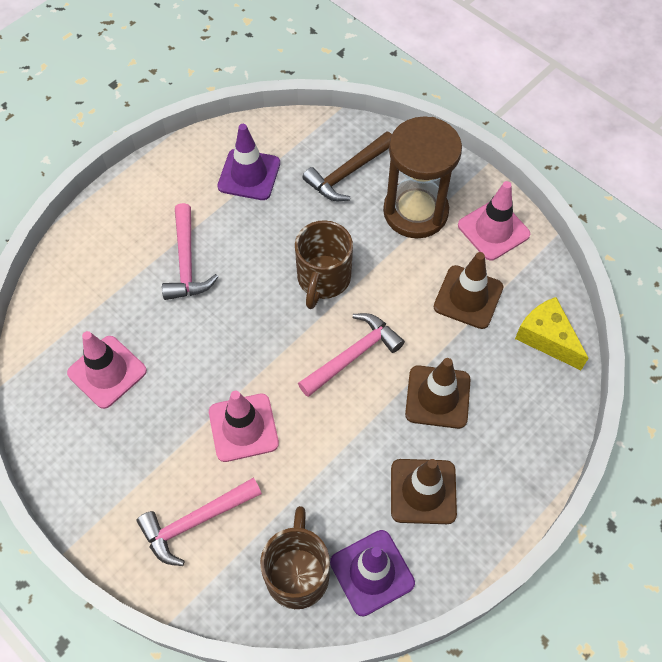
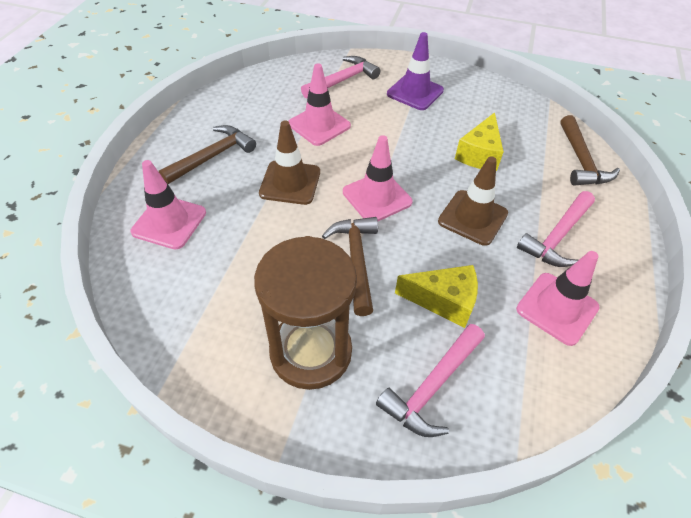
brown hammer: 1 -> 3
brown mug: 2 -> 0
brown traffic cone: 3 -> 2
pink traffic cone: 3 -> 4
purple traffic cone: 2 -> 1
yellow cheese: 1 -> 2

